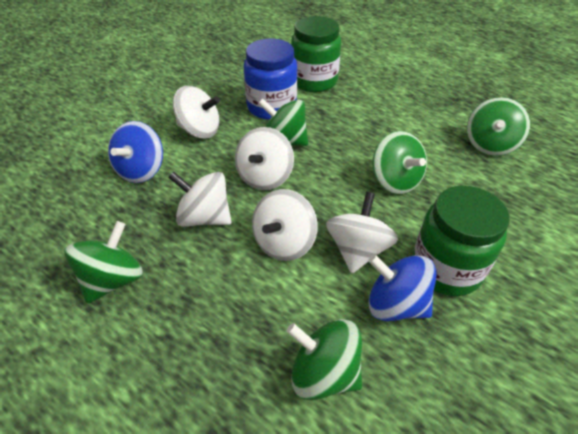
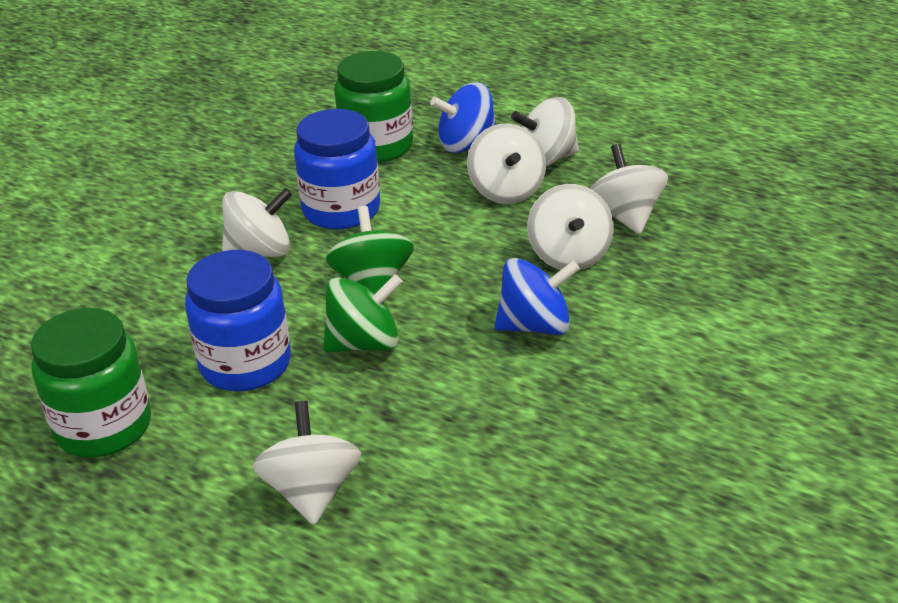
blue jar: 1 -> 2
green spinning top: 5 -> 2
white spinning top: 5 -> 6

